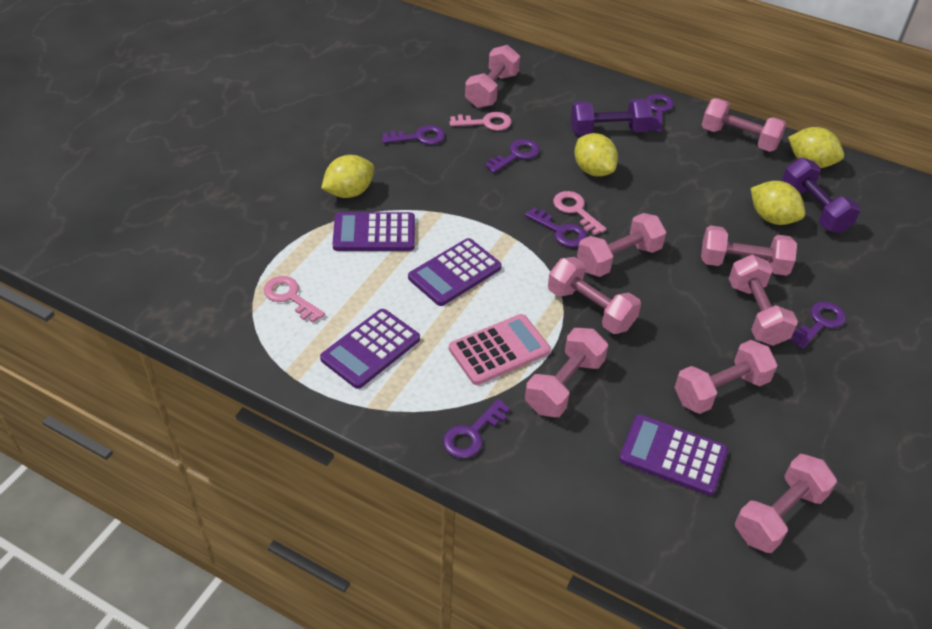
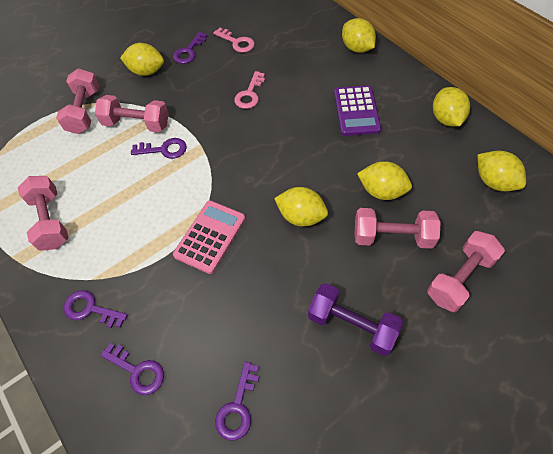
pink dumbbell: 9 -> 5
pink key: 3 -> 2
purple calculator: 4 -> 1
purple dumbbell: 2 -> 1
purple key: 6 -> 5
yellow lemon: 4 -> 6

